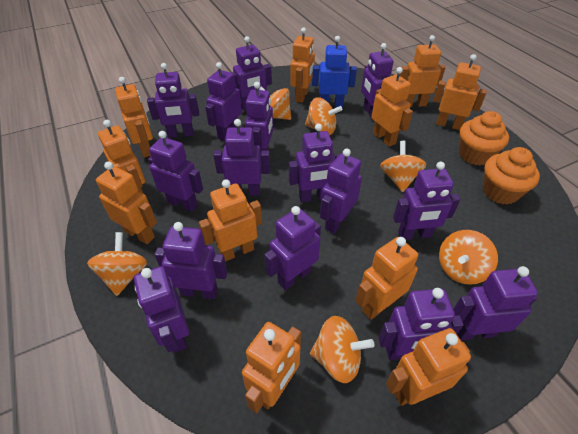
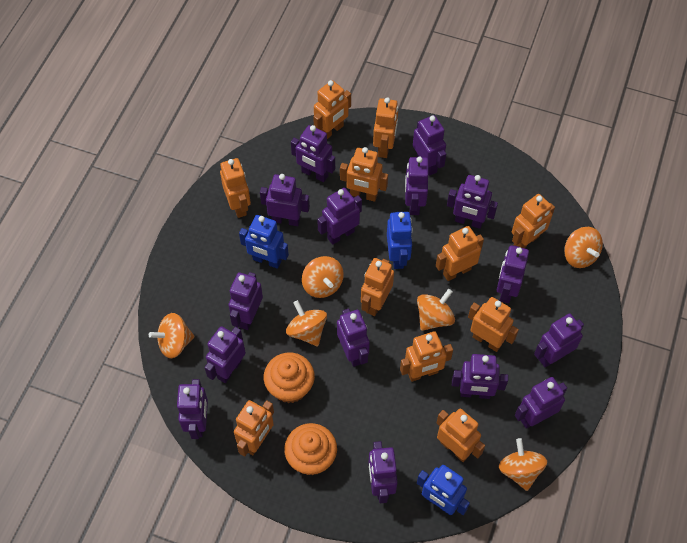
blue robot: 1 -> 3

